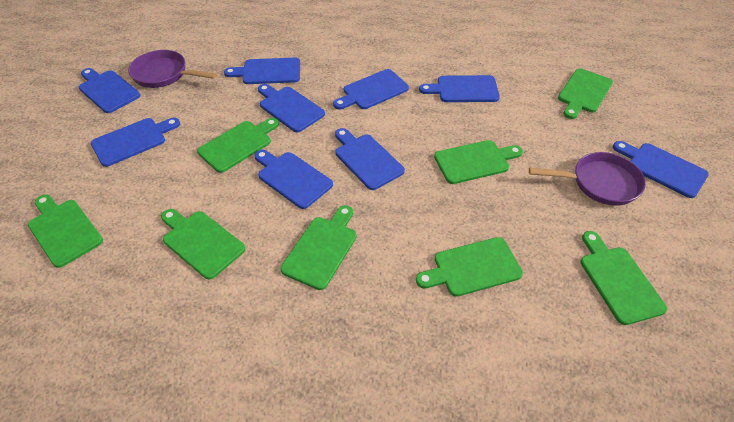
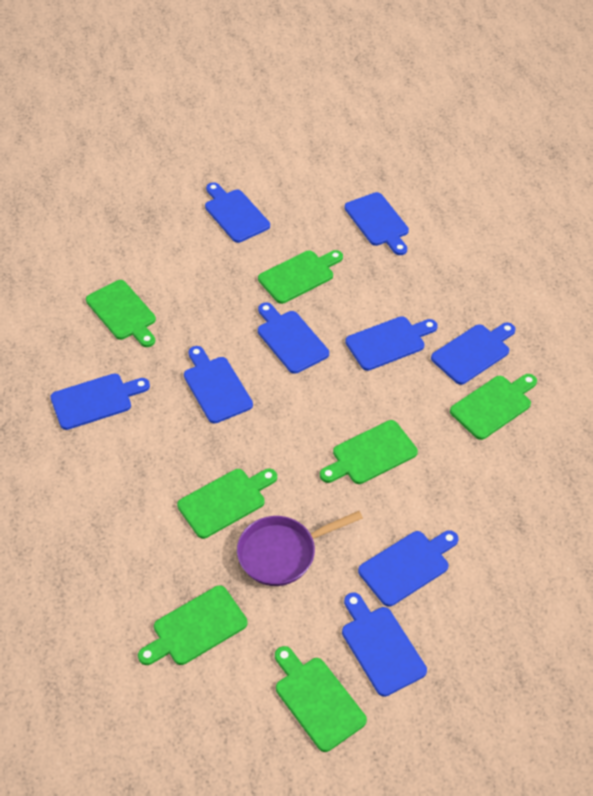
green cutting board: 8 -> 7
purple pan: 2 -> 1

